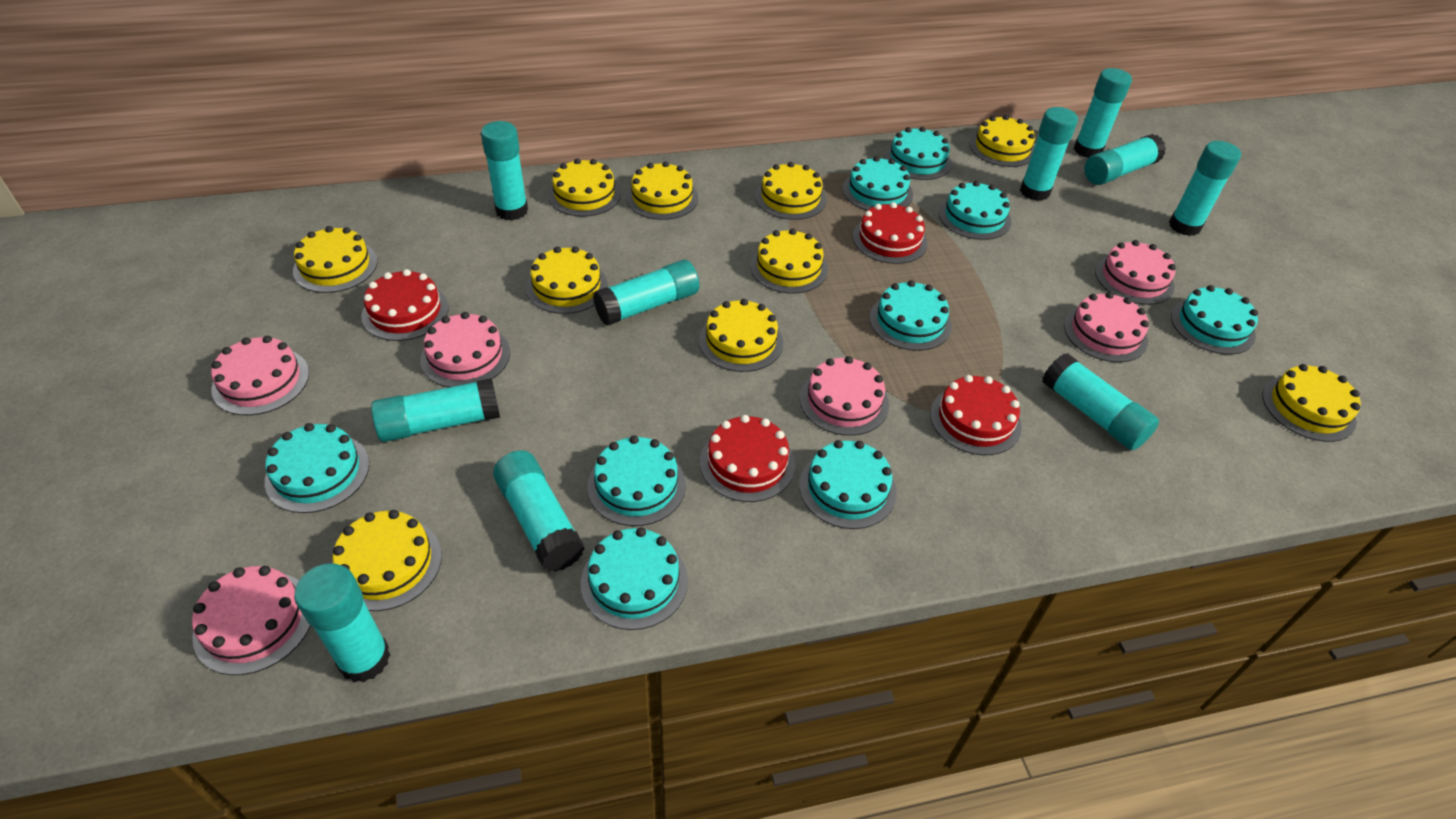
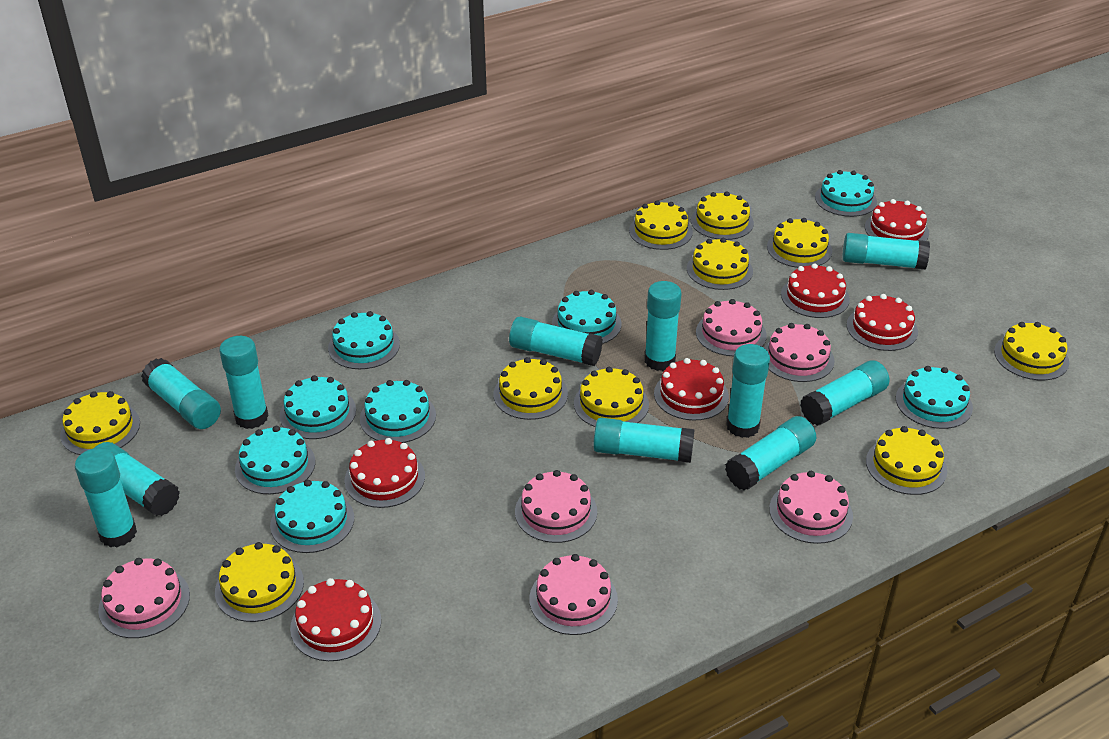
red cake: 4 -> 6
turquoise cake: 9 -> 8
turquoise glue stick: 10 -> 11

